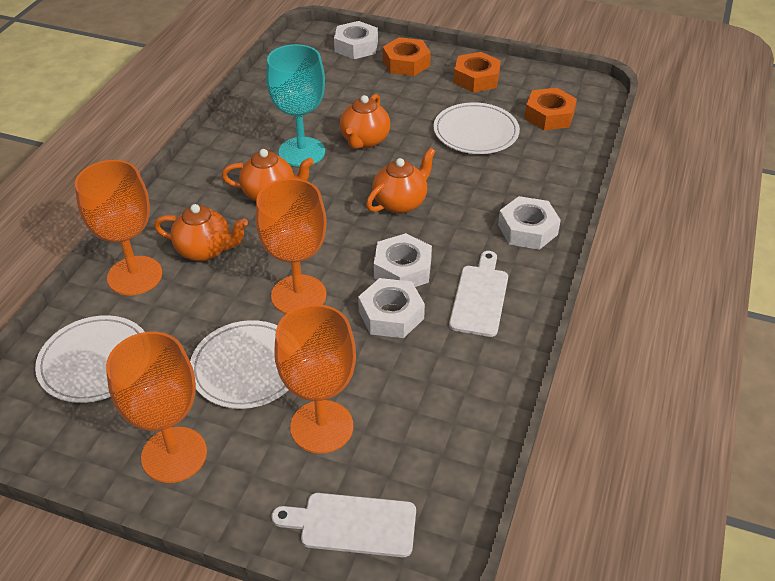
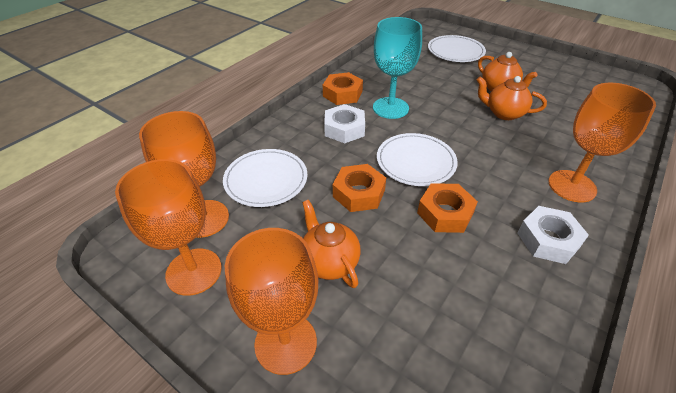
orange teapot: 4 -> 3
white cutting board: 2 -> 0
white nut: 4 -> 2

